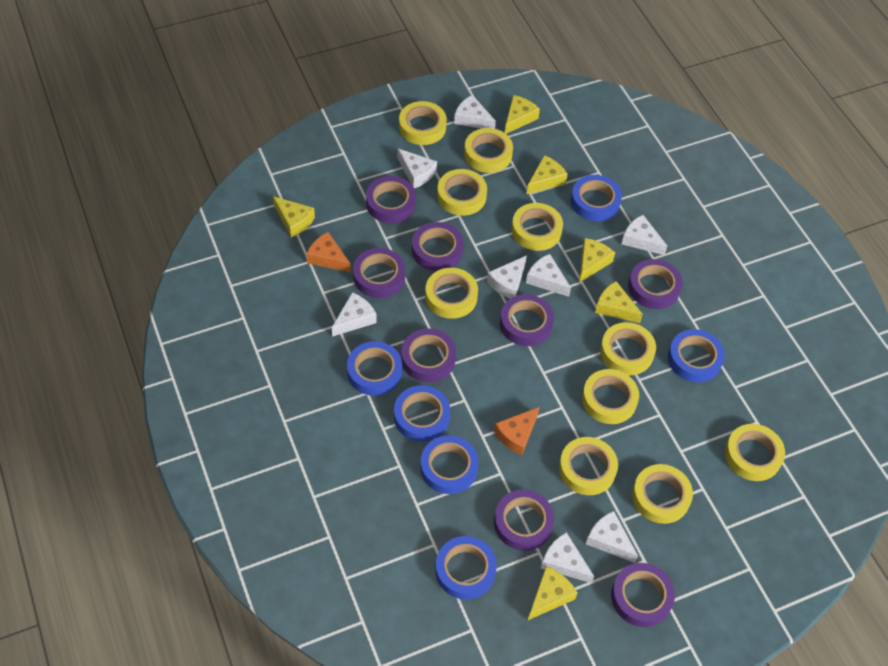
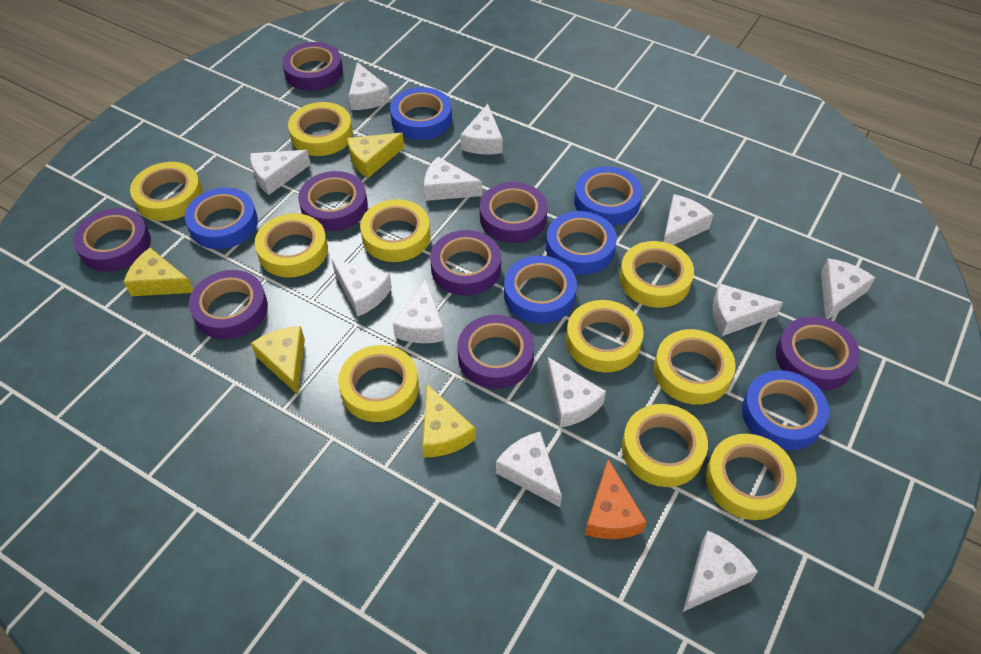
orange cheese: 2 -> 1
white cheese: 8 -> 12
yellow cheese: 6 -> 4

